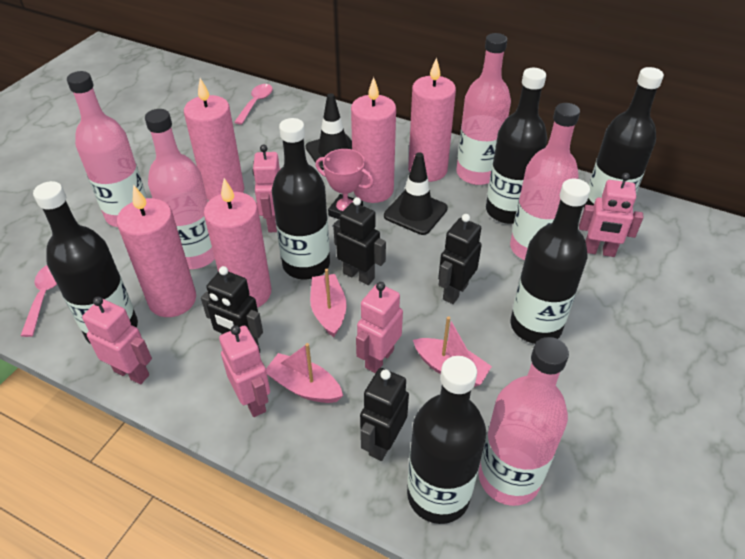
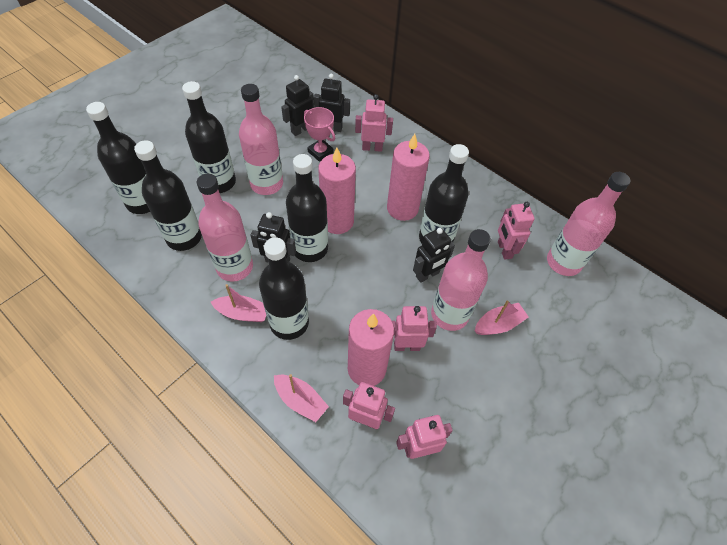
black traffic cone: 2 -> 0
pink bottle: 5 -> 4
pink candle: 5 -> 3
pink spoon: 2 -> 0

